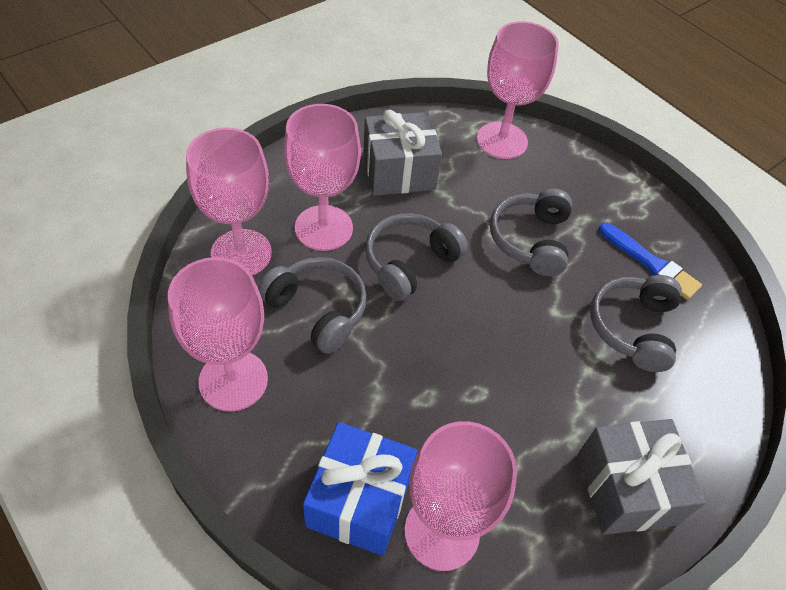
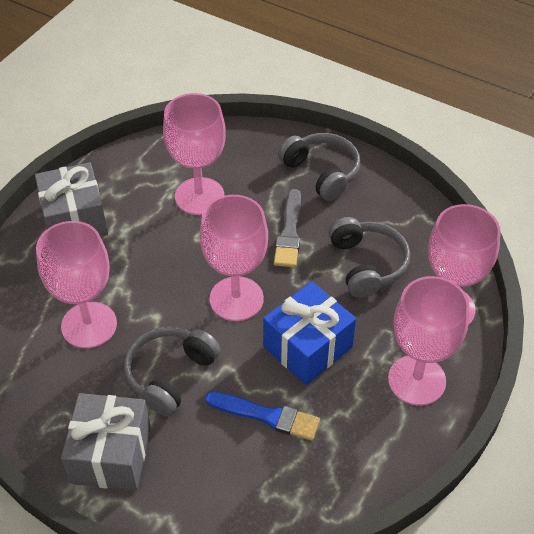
grey brush: 0 -> 1
grey headphones: 4 -> 3

